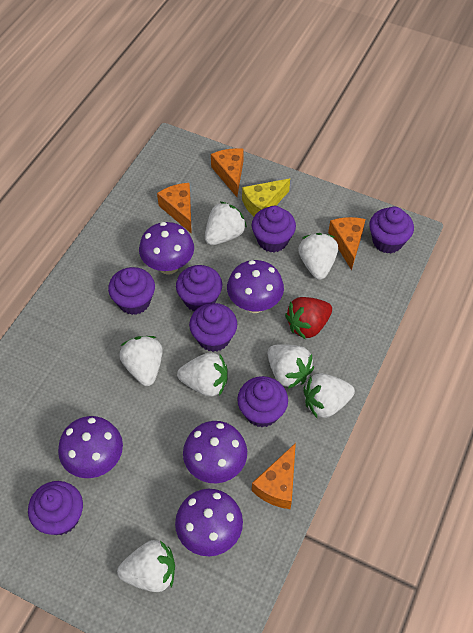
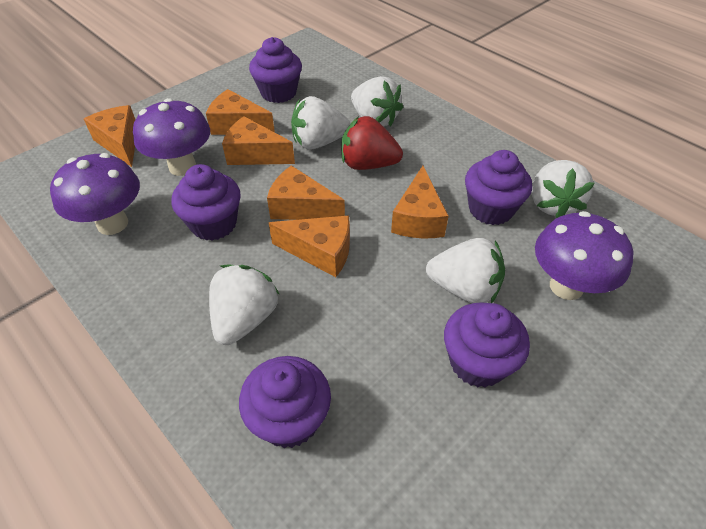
orange cheese: 4 -> 6
purple cupcake: 7 -> 5
purple mushroom: 5 -> 3
white strawberry: 7 -> 5
yellow cheese: 1 -> 0

